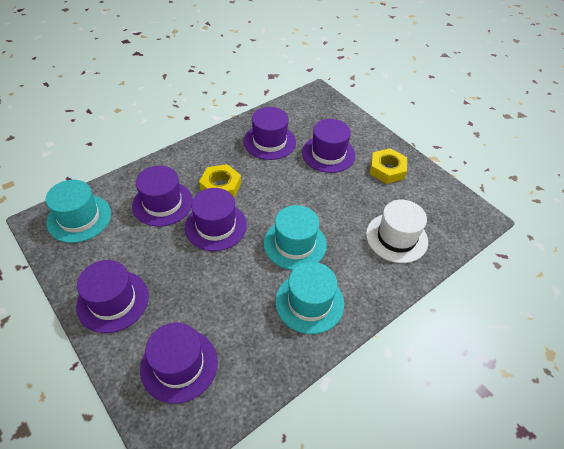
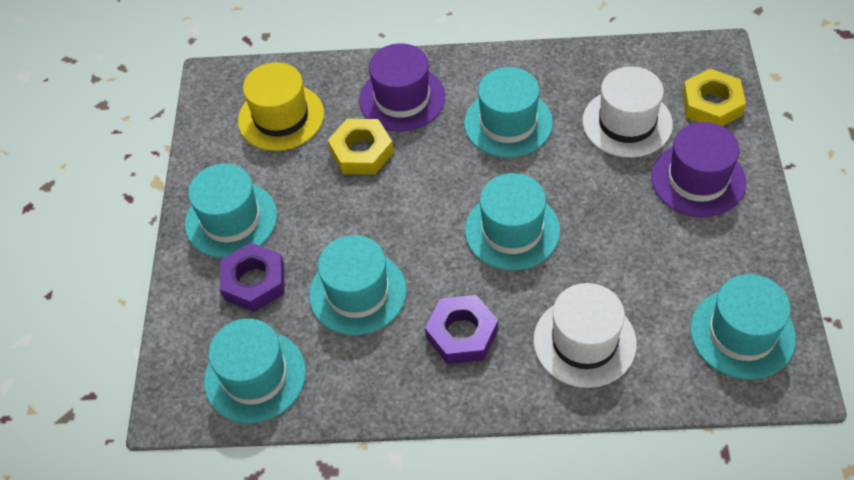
purple hat: 6 -> 2
purple nut: 0 -> 2
turquoise hat: 3 -> 6
white hat: 1 -> 2
yellow hat: 0 -> 1

